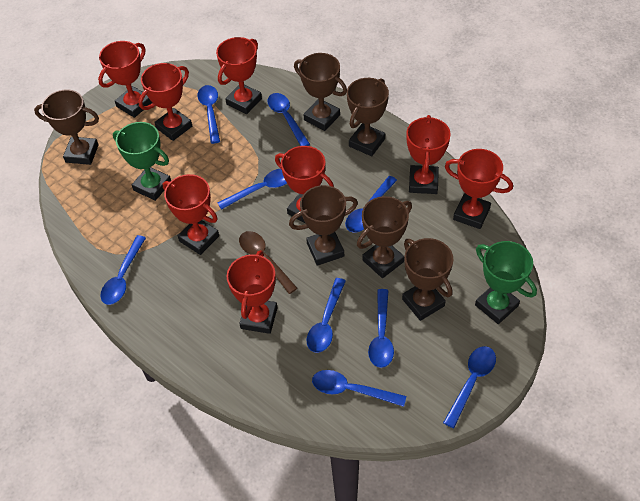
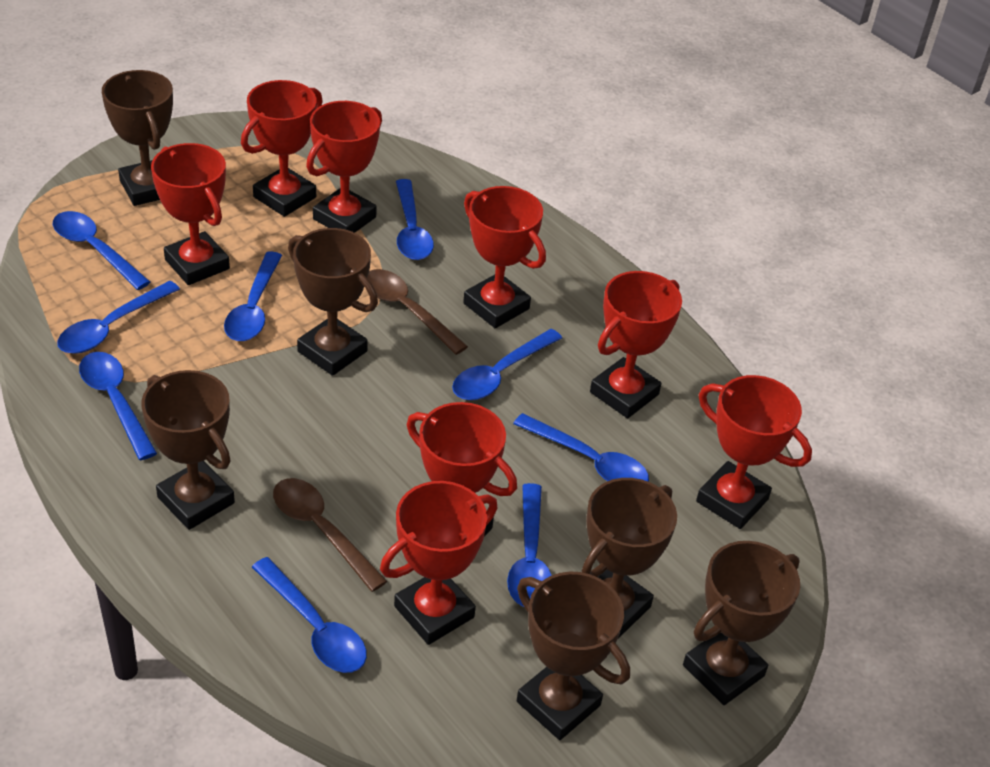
brown spoon: 1 -> 2
green trophy: 2 -> 0

